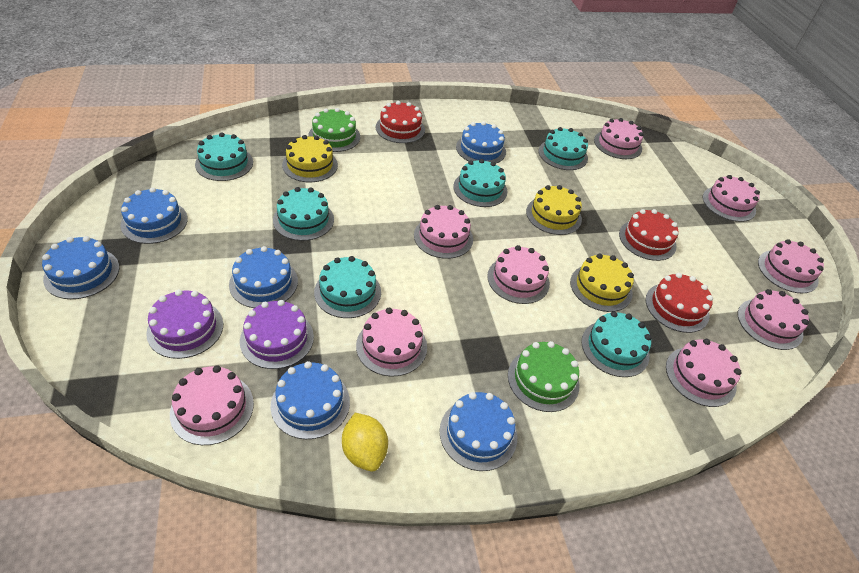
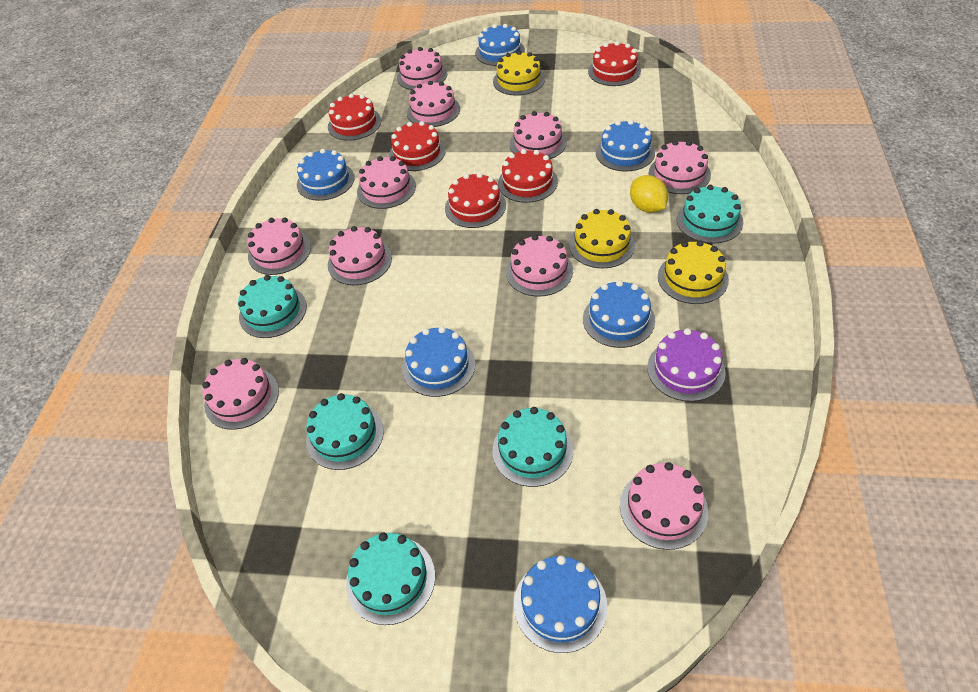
green cake: 2 -> 0
pink cake: 9 -> 10
purple cake: 2 -> 1
red cake: 3 -> 5
turquoise cake: 6 -> 5

